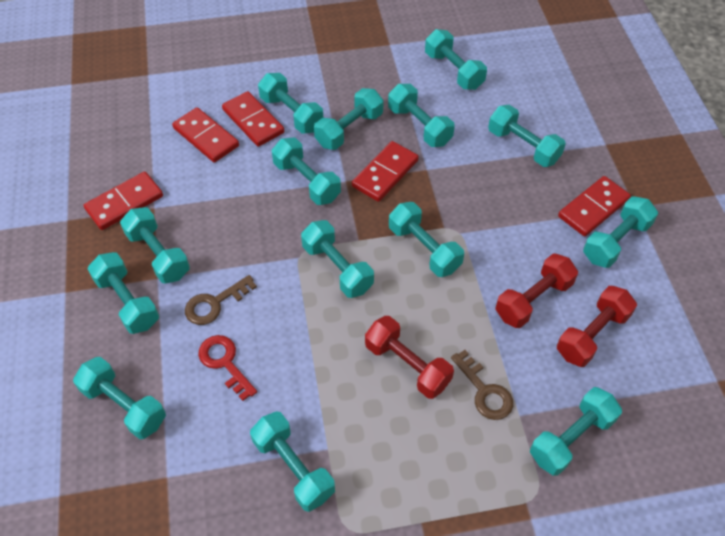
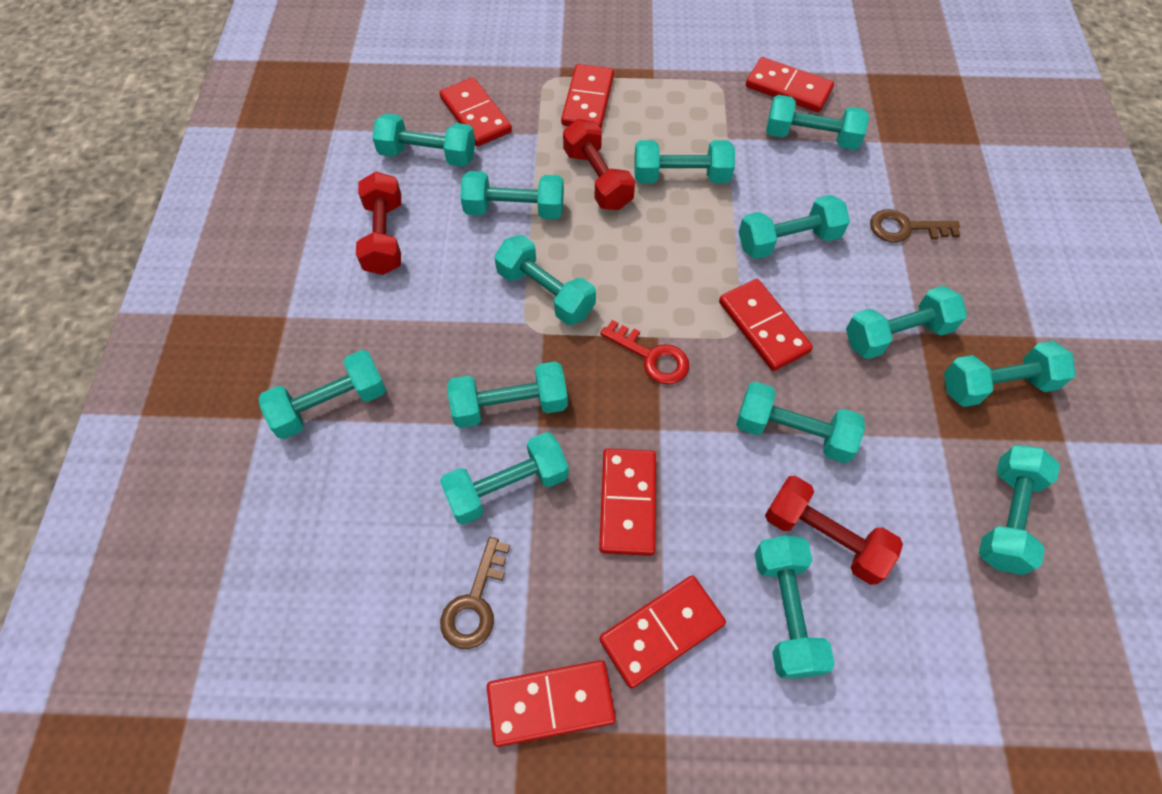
red domino: 5 -> 7

